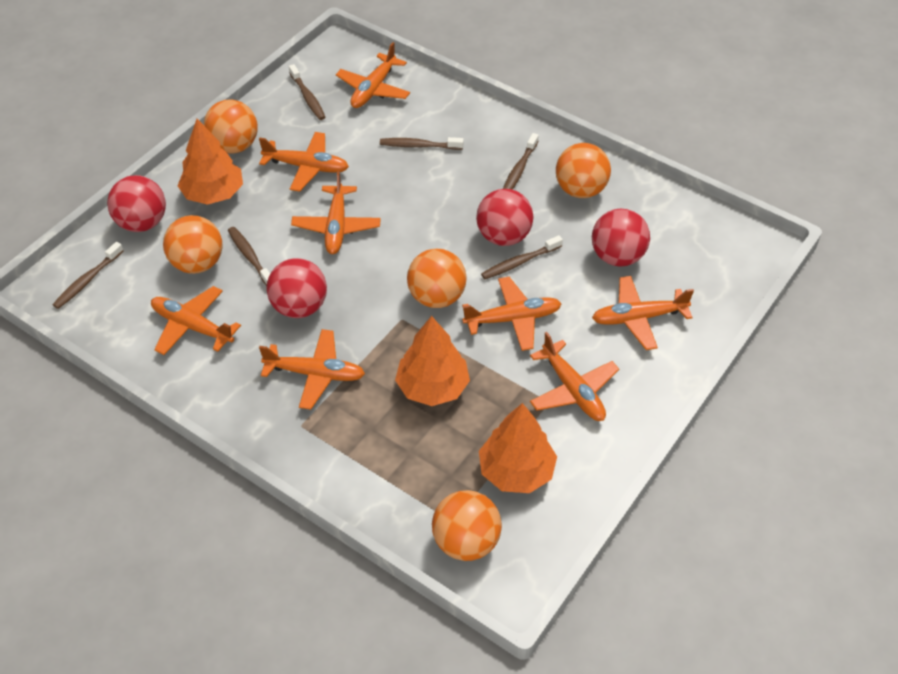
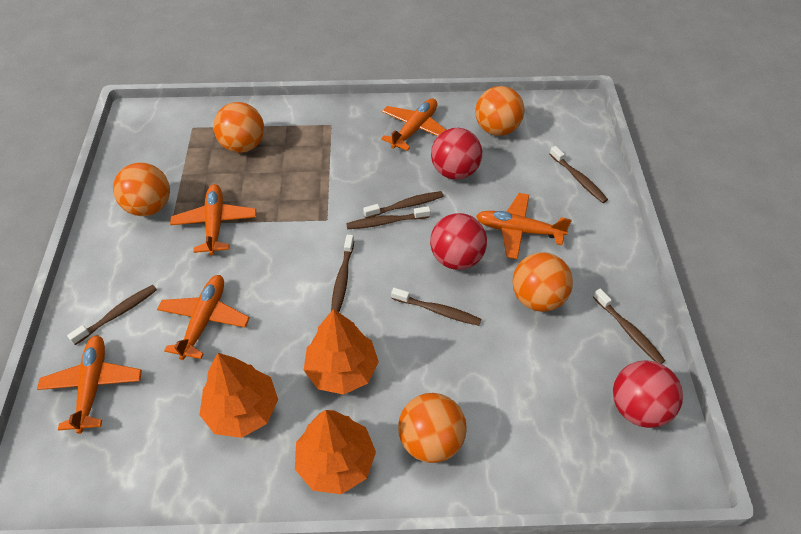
brown toothbrush: 6 -> 7
orange plane: 8 -> 5
red ball: 4 -> 3

